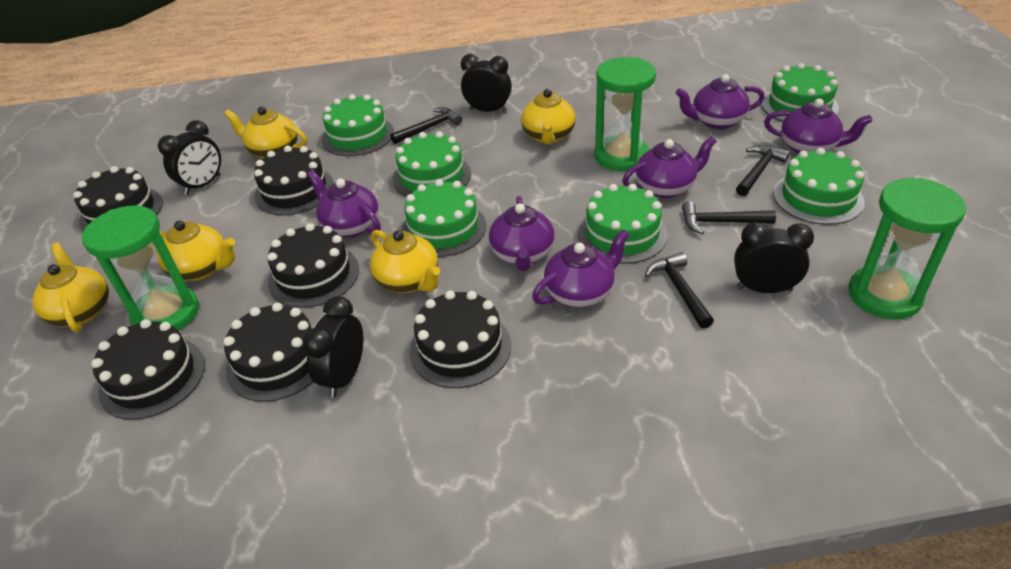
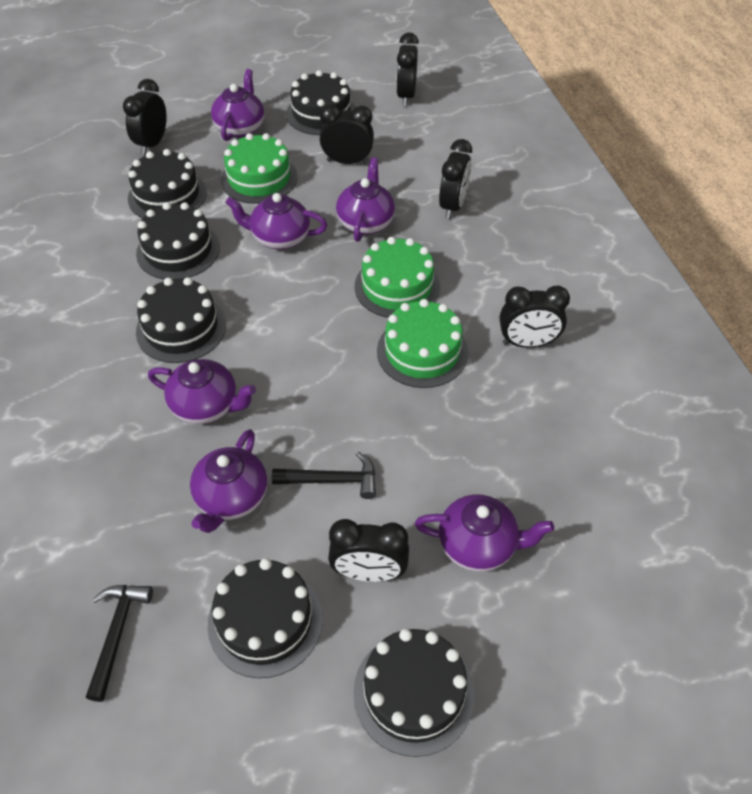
black clock: 4 -> 6
black hammer: 4 -> 2
green cake: 6 -> 3
green hourglass: 3 -> 0
yellow teapot: 5 -> 0

